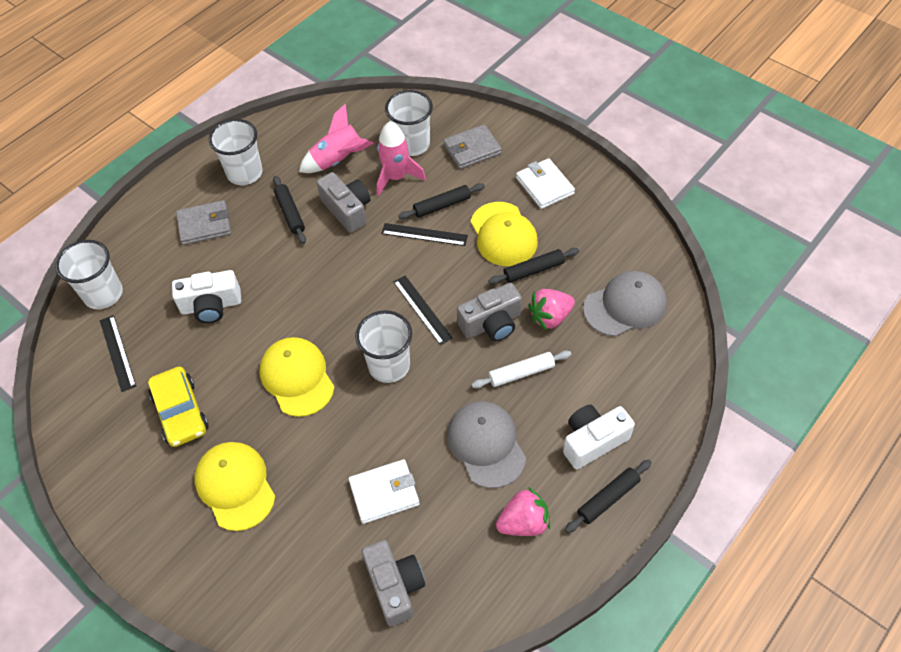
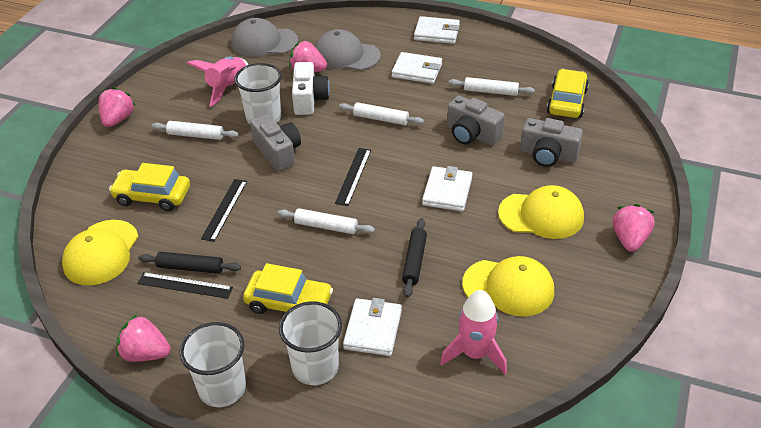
black rolling pin: 4 -> 2
grey wallet: 2 -> 0
pink strawberry: 2 -> 4
white camera: 2 -> 1
white cup: 4 -> 3
white rolling pin: 1 -> 4
white wallet: 2 -> 4
yellow car: 1 -> 3

